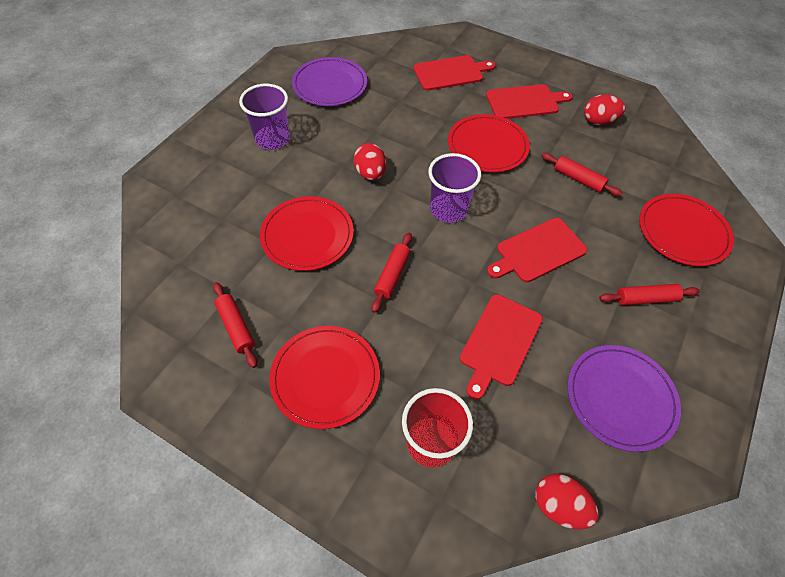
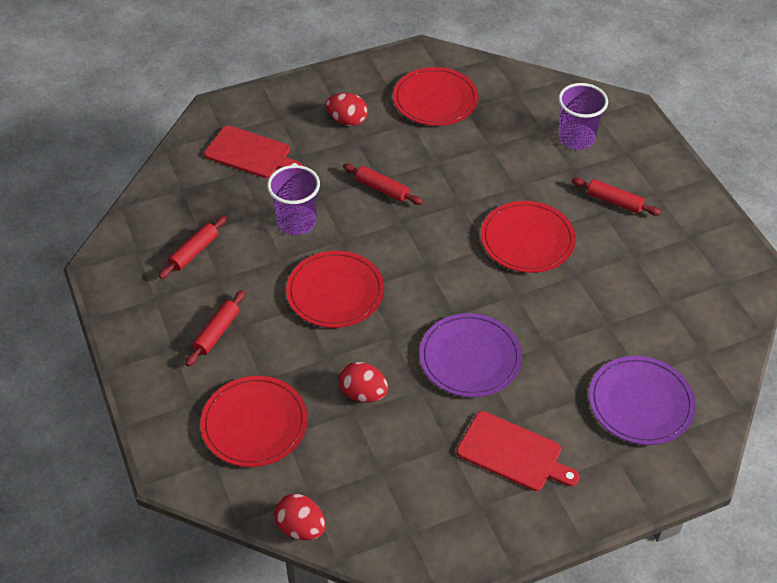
red cup: 1 -> 0
red cutting board: 4 -> 2

